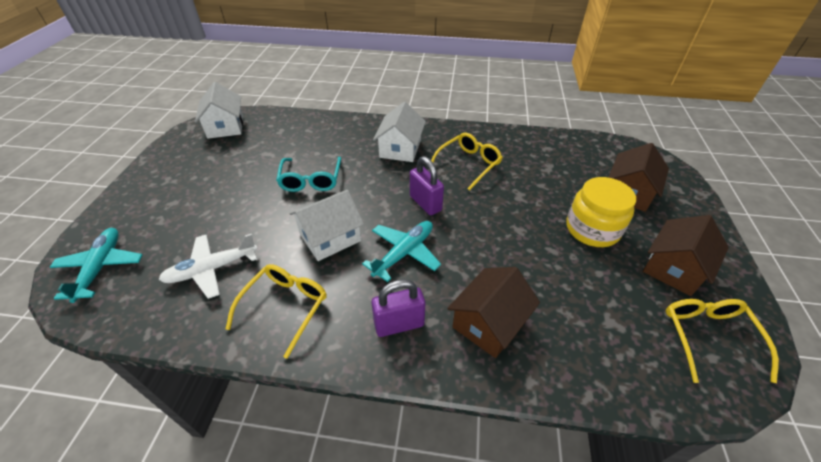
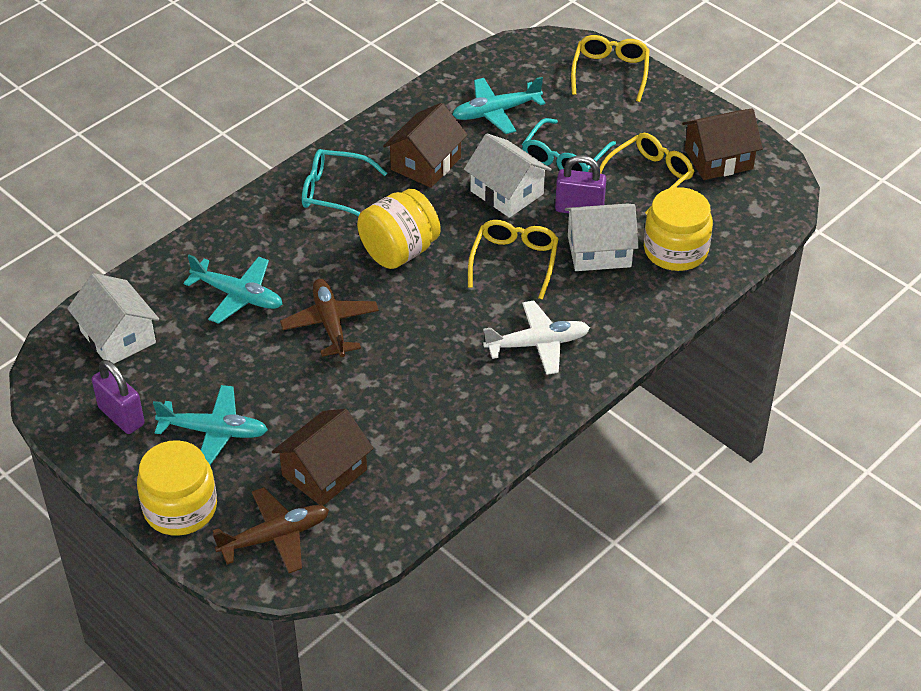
brown plane: 0 -> 2
turquoise glasses: 1 -> 2
turquoise plane: 2 -> 3
yellow jar: 1 -> 3

